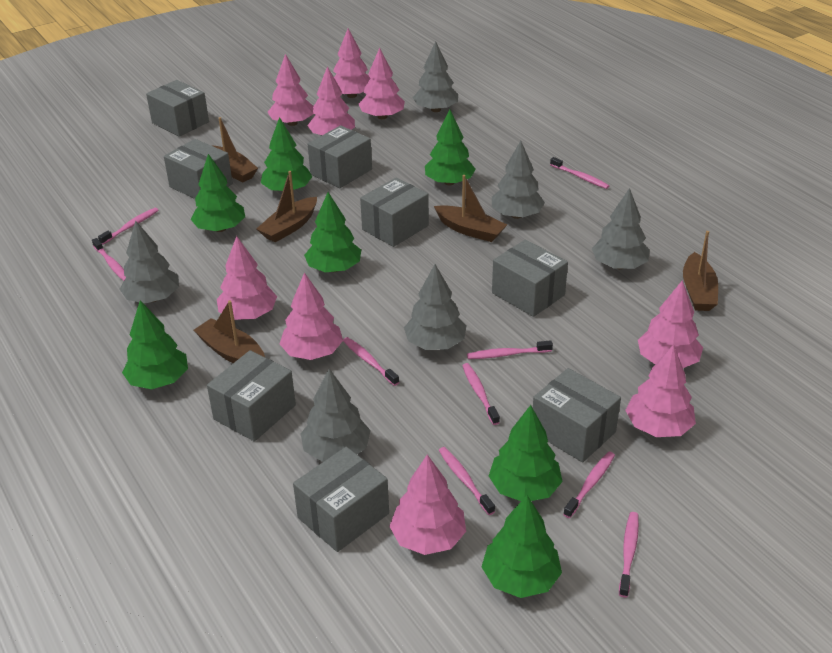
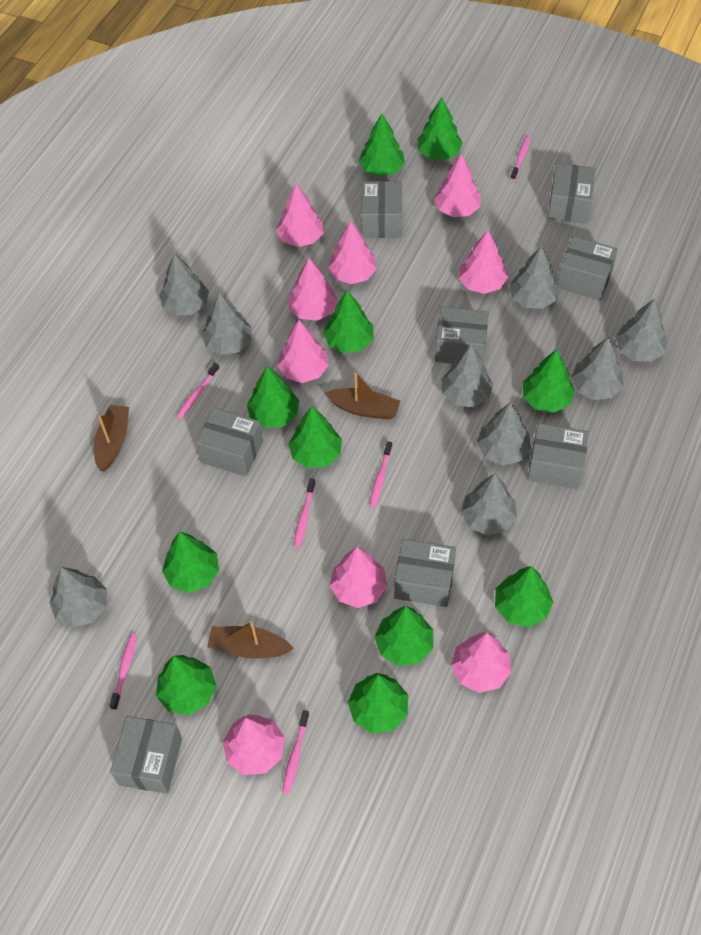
brown boat: 5 -> 3
green tree: 7 -> 11
grey tree: 6 -> 9
pink toothbrush: 9 -> 6

